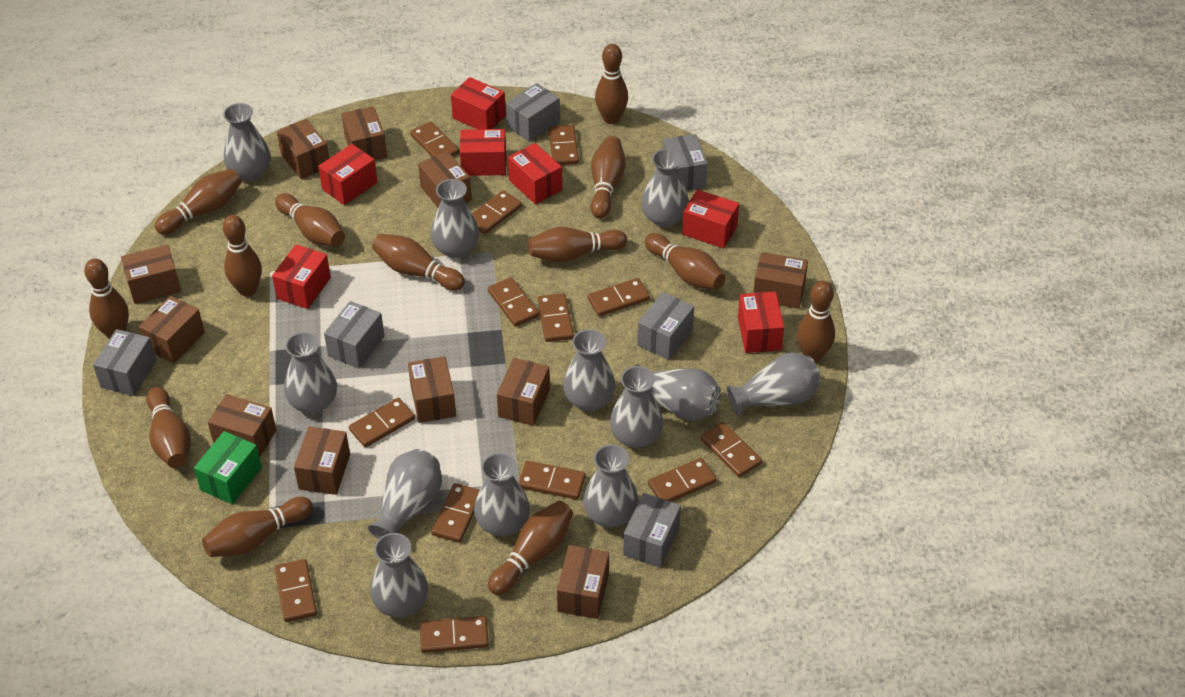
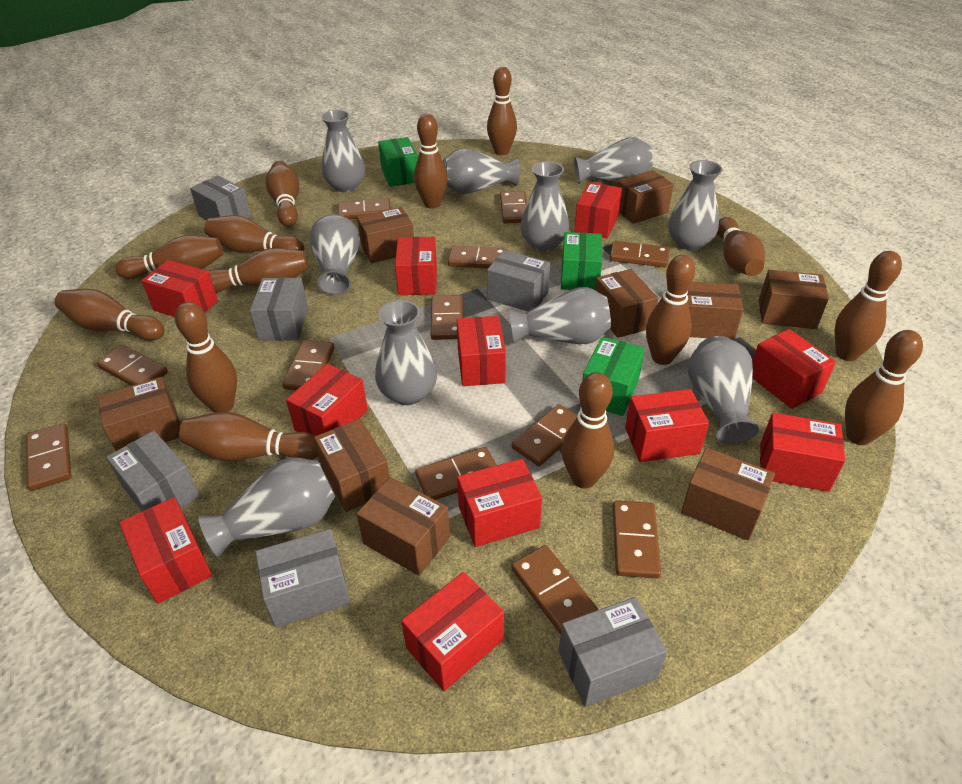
brown bowling pin: 13 -> 14
brown box: 11 -> 9
brown domino: 13 -> 12
green box: 1 -> 3
grey vase: 12 -> 10
red box: 7 -> 11

